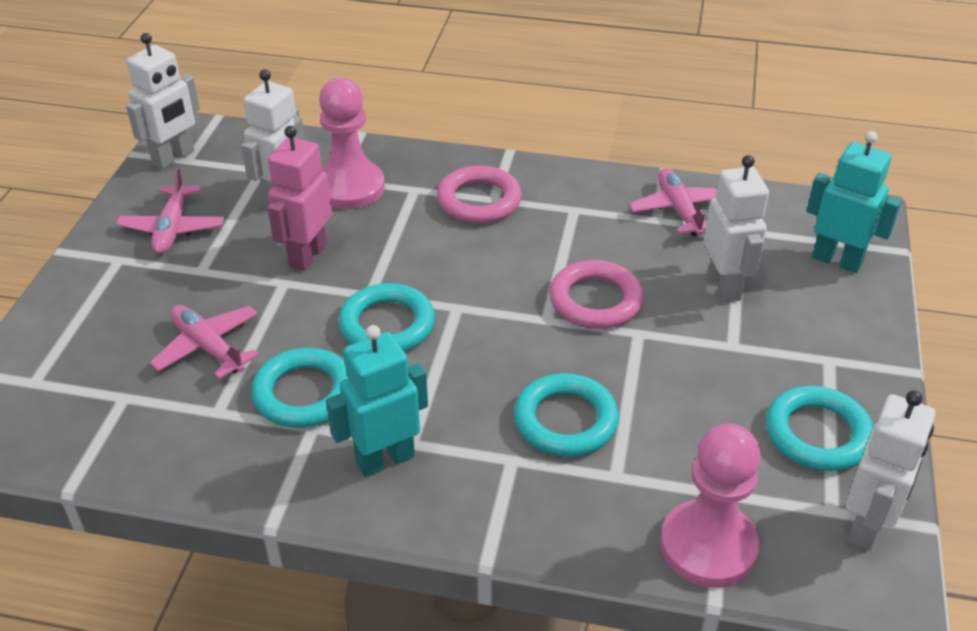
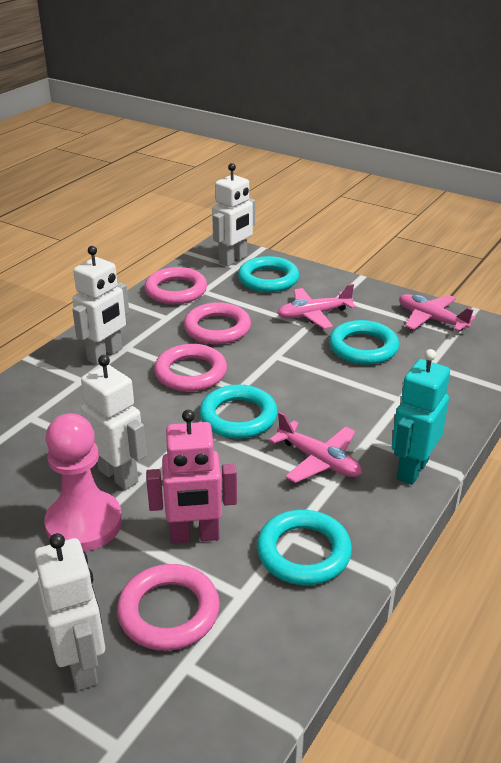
pink pawn: 2 -> 1
pink ring: 2 -> 4
turquoise robot: 2 -> 1

